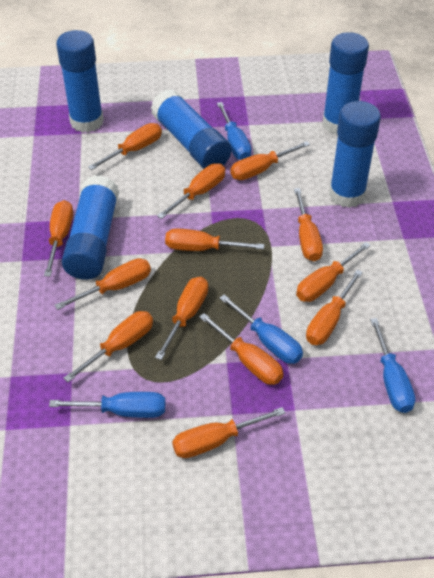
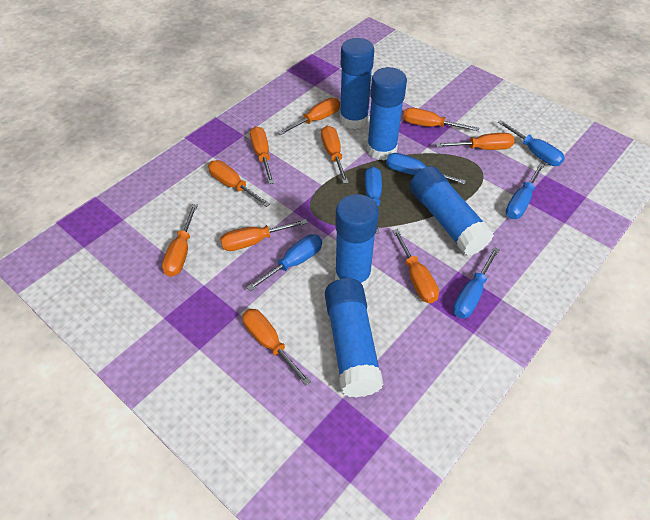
blue screwdriver: 4 -> 6
orange screwdriver: 13 -> 10

